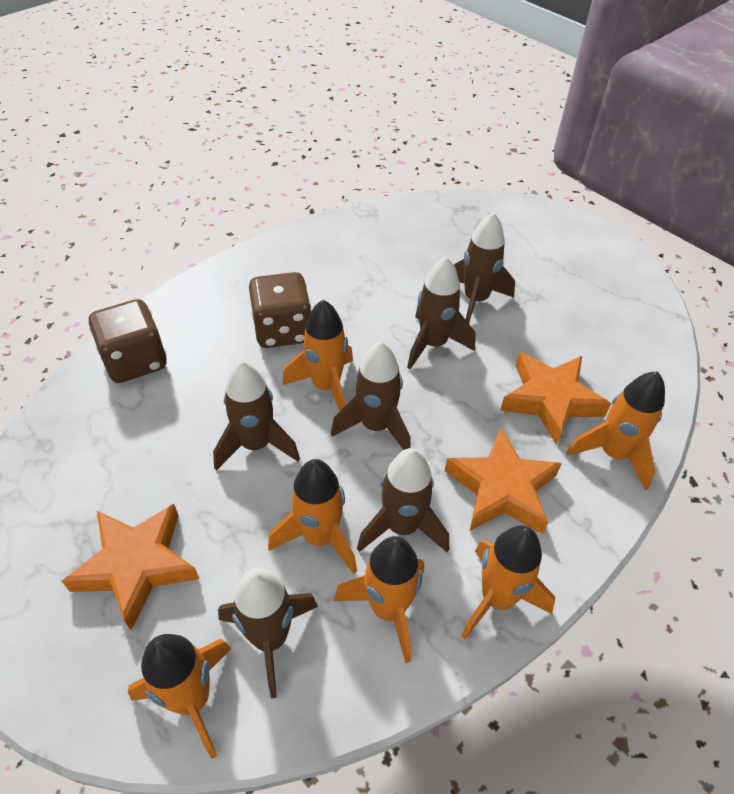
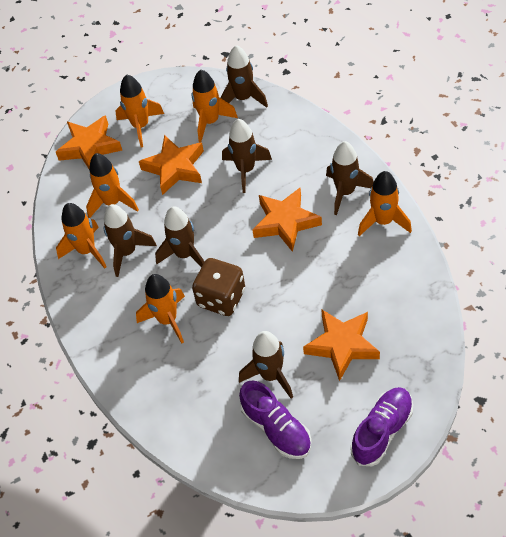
brown dice: 2 -> 1
orange star: 3 -> 4
purple shoe: 0 -> 2

